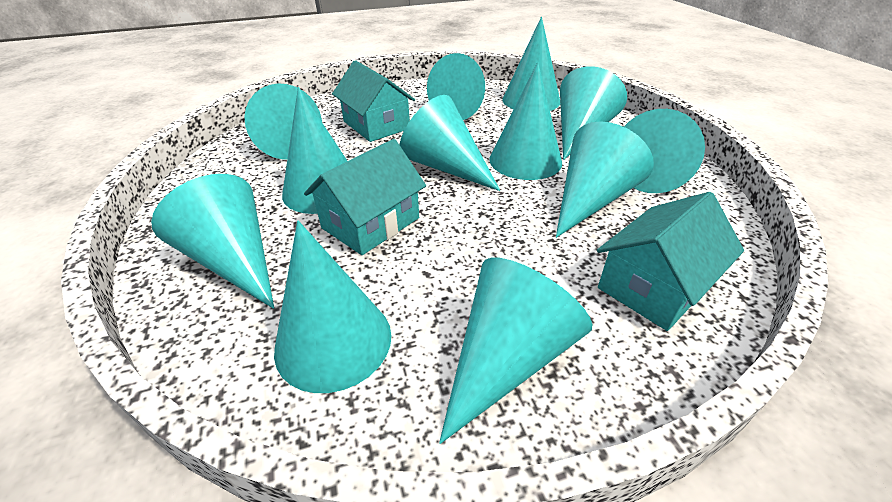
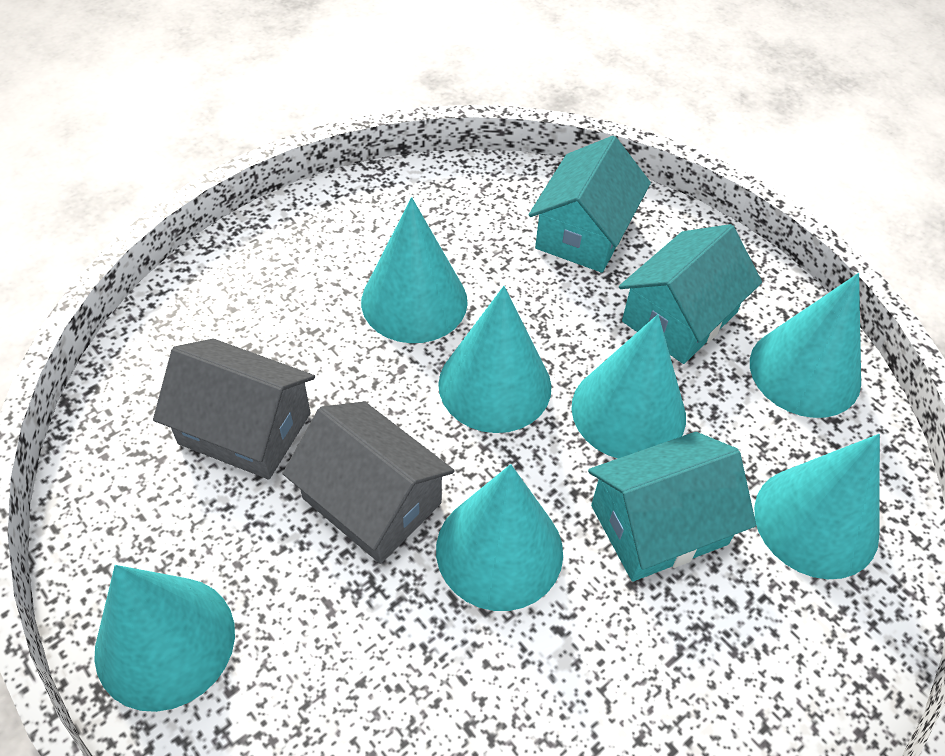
grey house: 0 -> 2
turquoise cone: 12 -> 7

